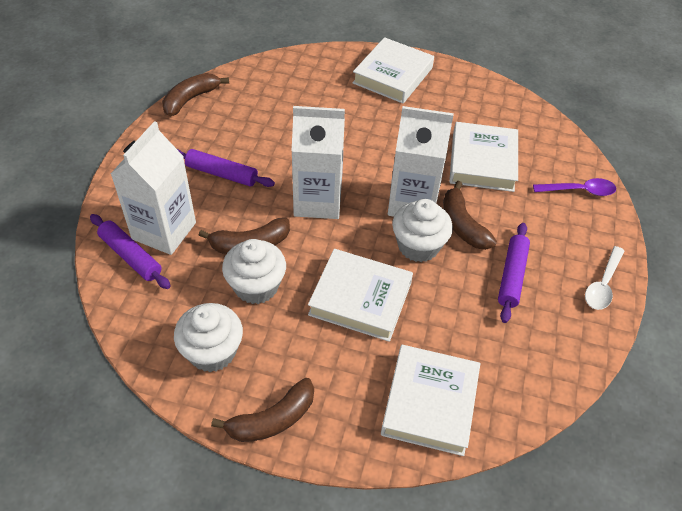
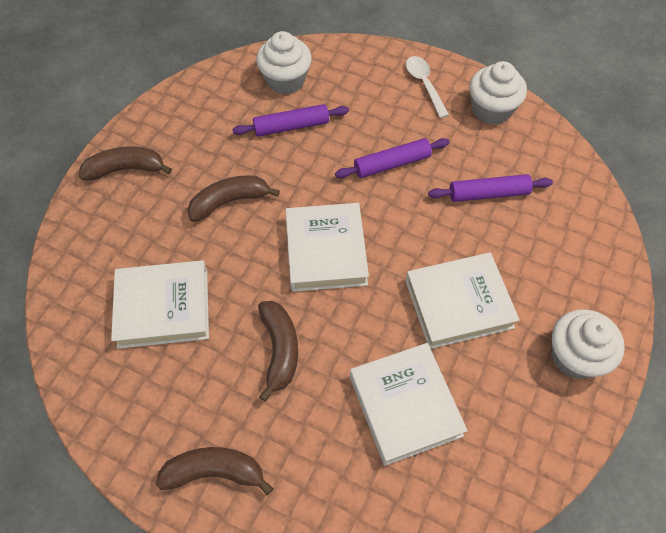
purple spoon: 1 -> 0
white carton: 3 -> 0

